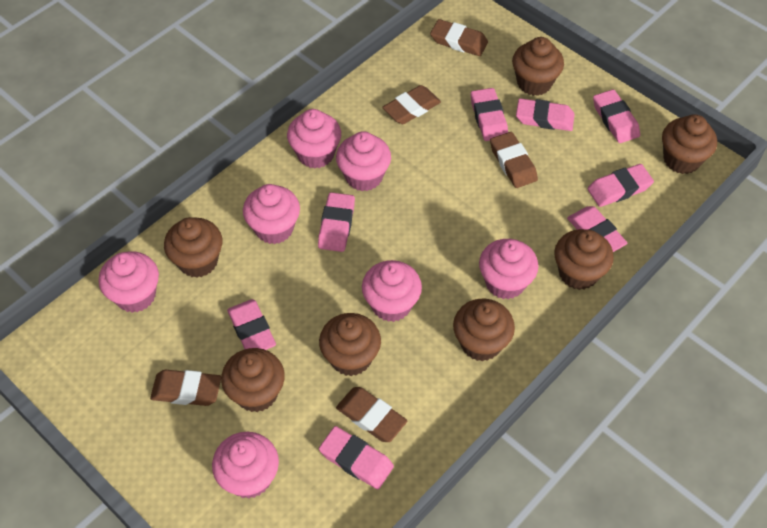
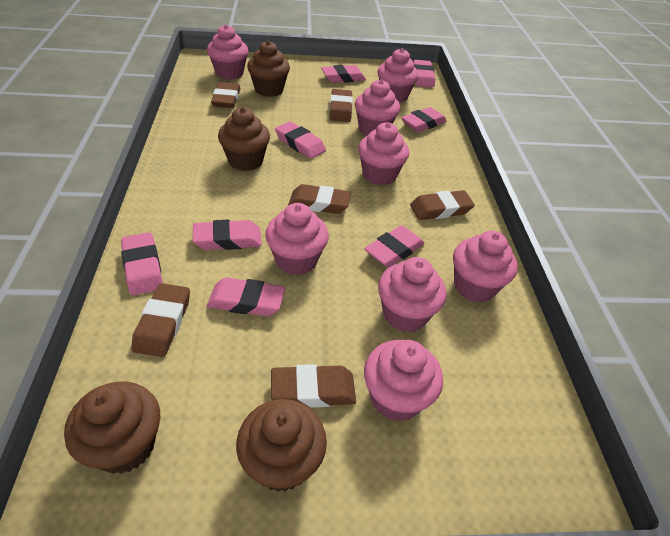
brown cupcake: 7 -> 4
brown eraser: 5 -> 6
pink cupcake: 7 -> 8

